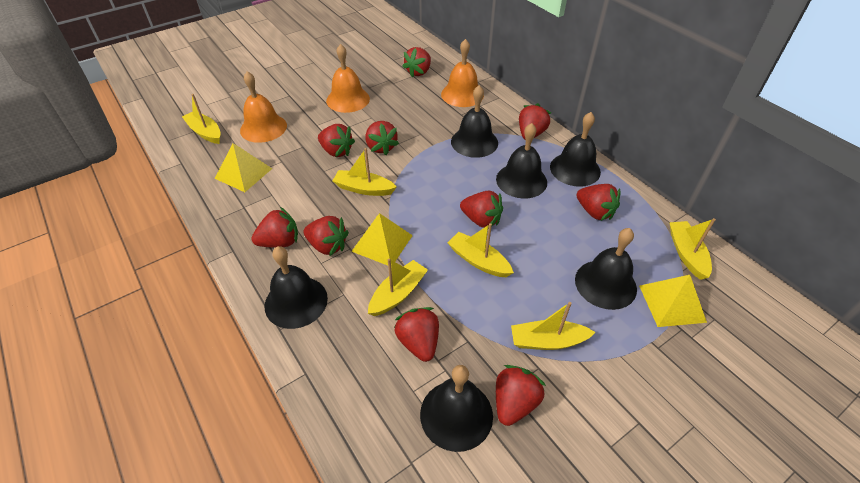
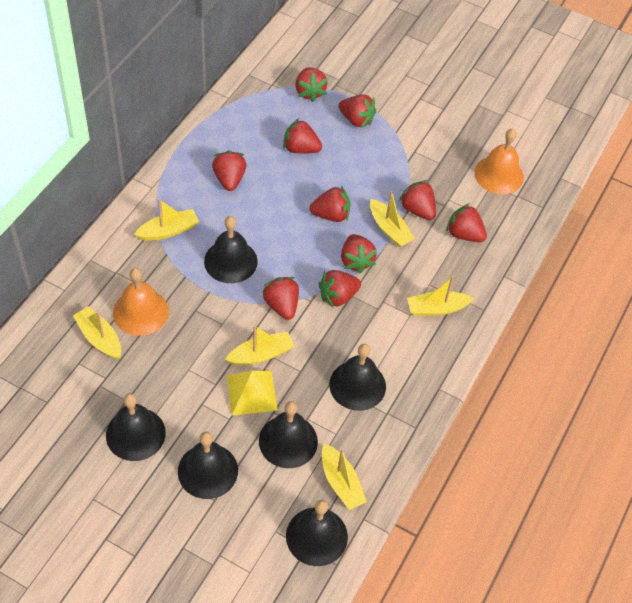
orange bell: 3 -> 2
yellow pyramid: 3 -> 1

